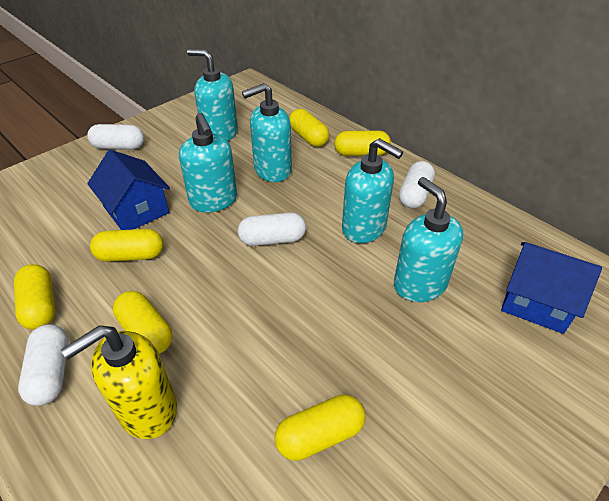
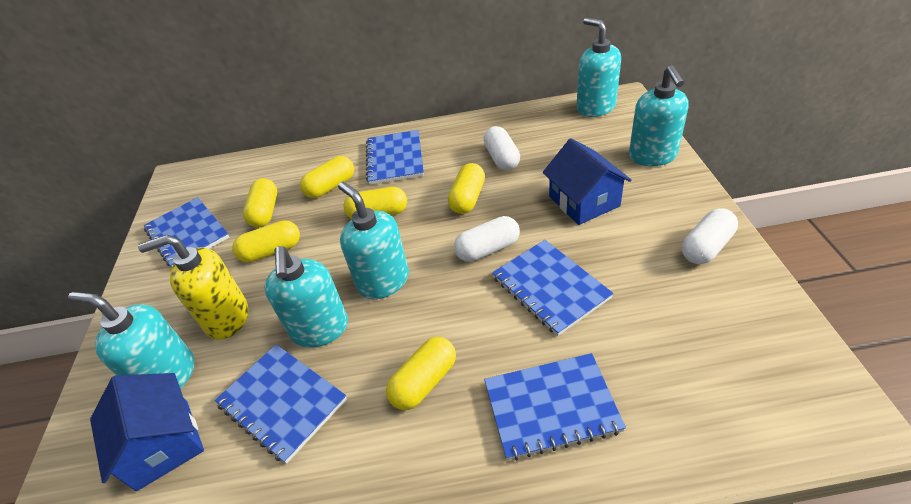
blue notebook: 0 -> 5
white capsule: 4 -> 3

